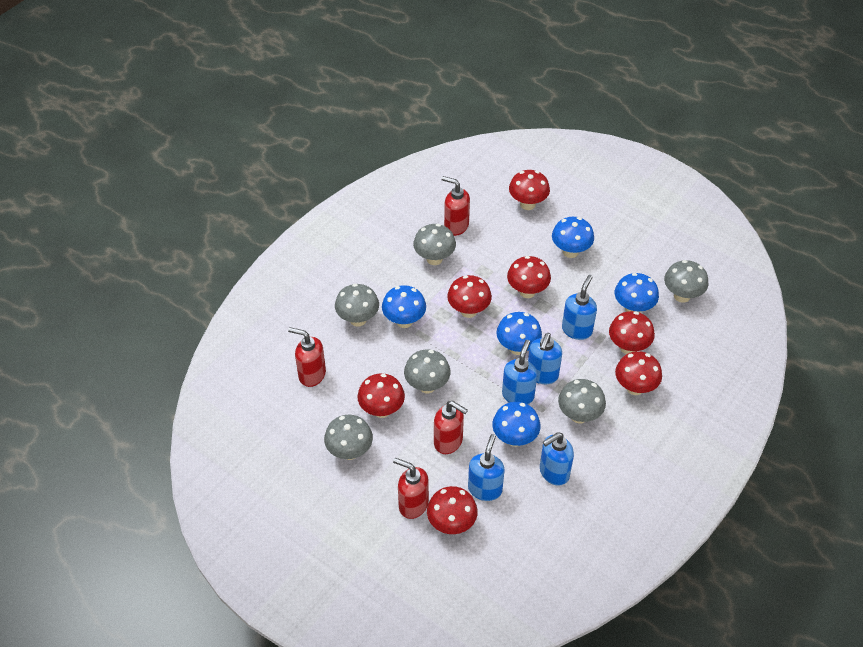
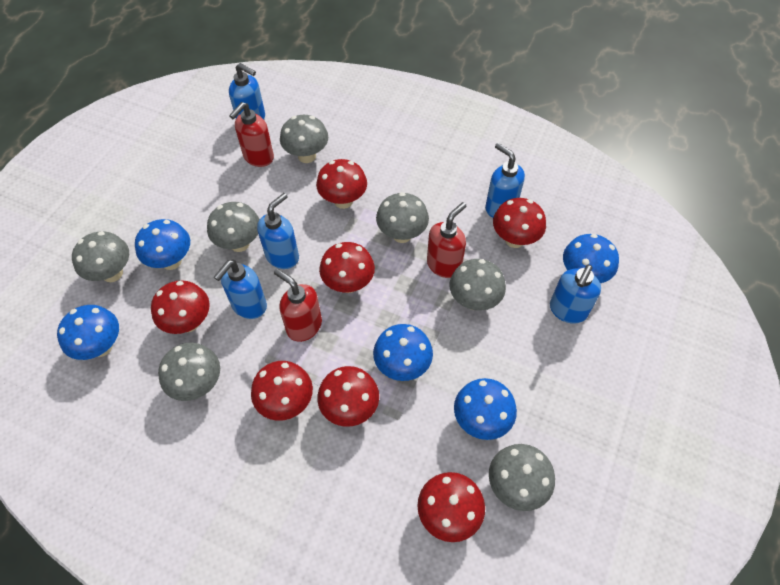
grey mushroom: 6 -> 7
red soap dispenser: 4 -> 3

